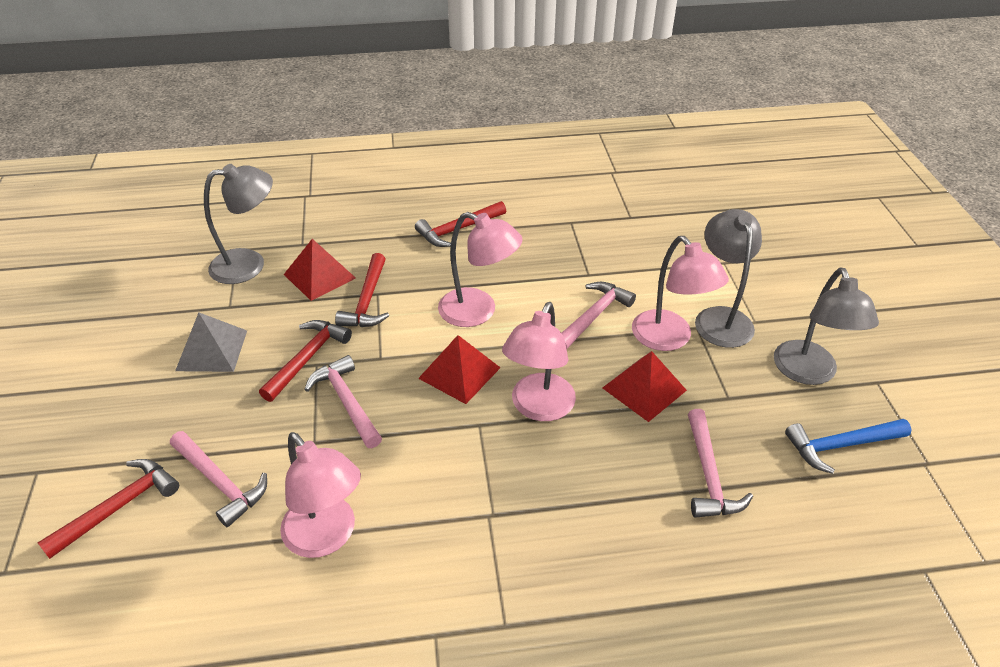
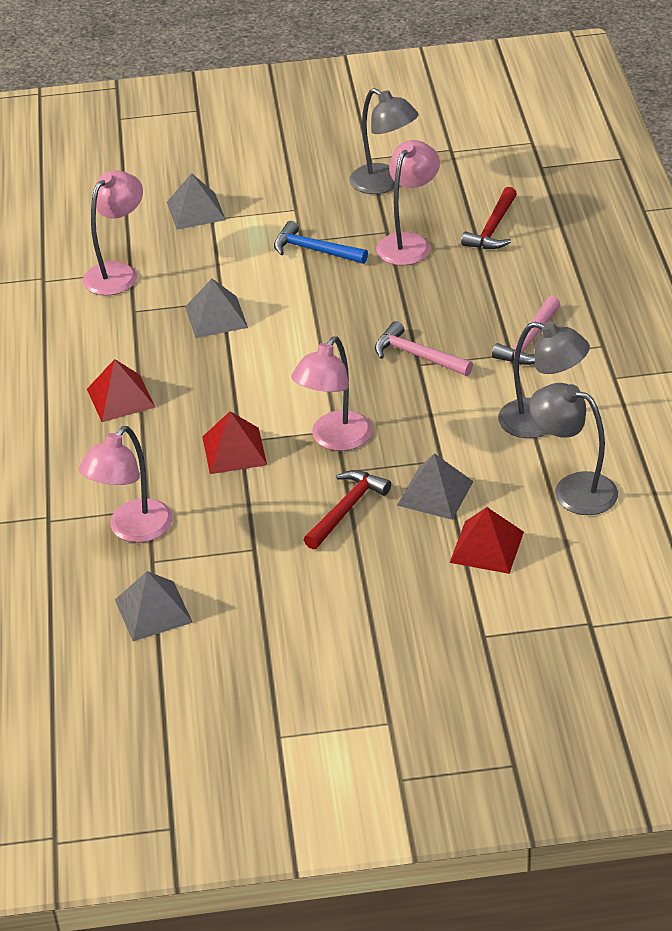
grey pyramid: 1 -> 4
pink hammer: 4 -> 2
red hammer: 4 -> 2

